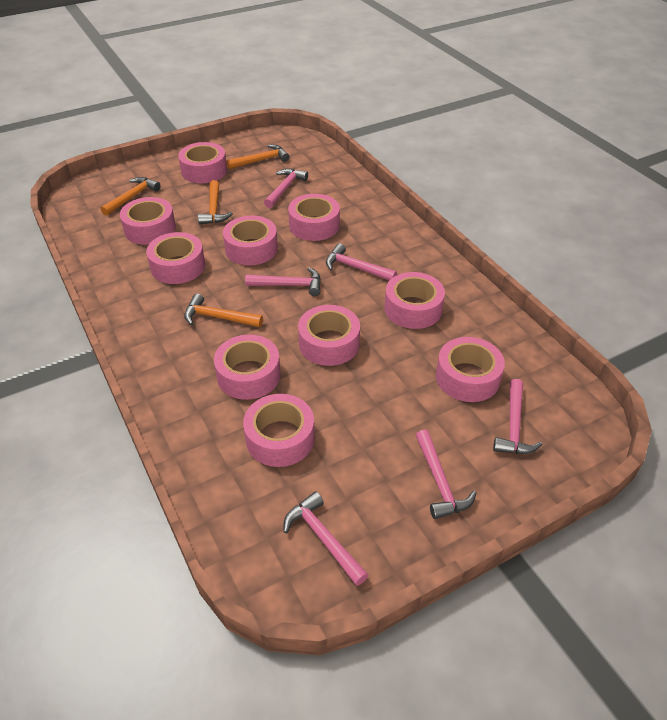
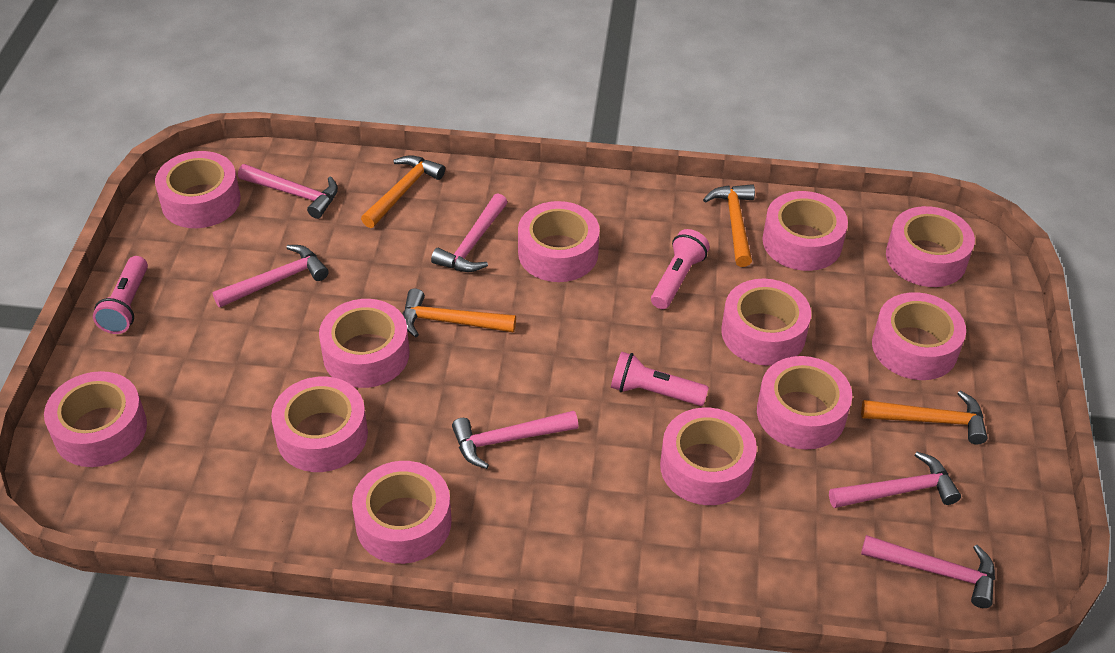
pink flashlight: 0 -> 3
pink tape: 10 -> 12

